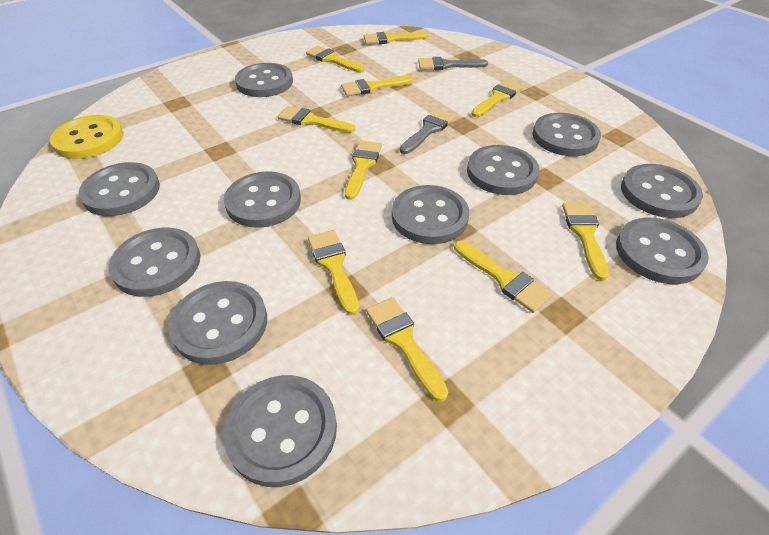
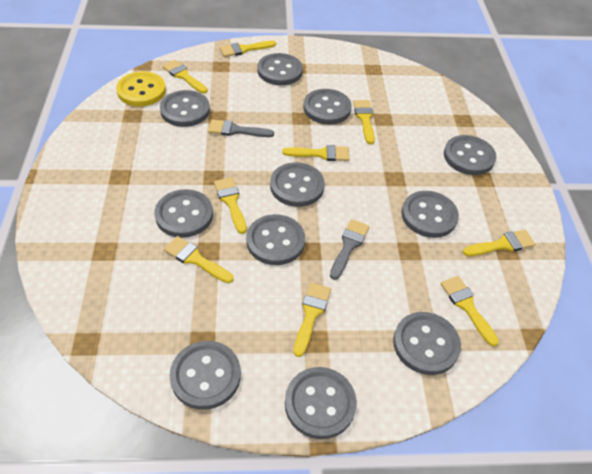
yellow brush: 10 -> 9

